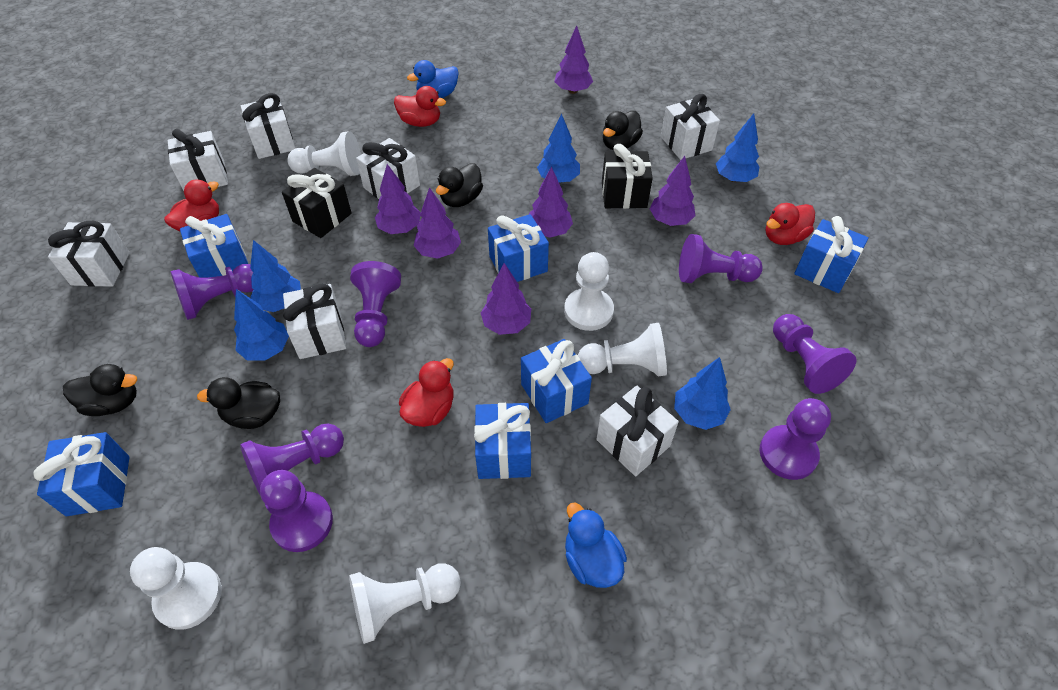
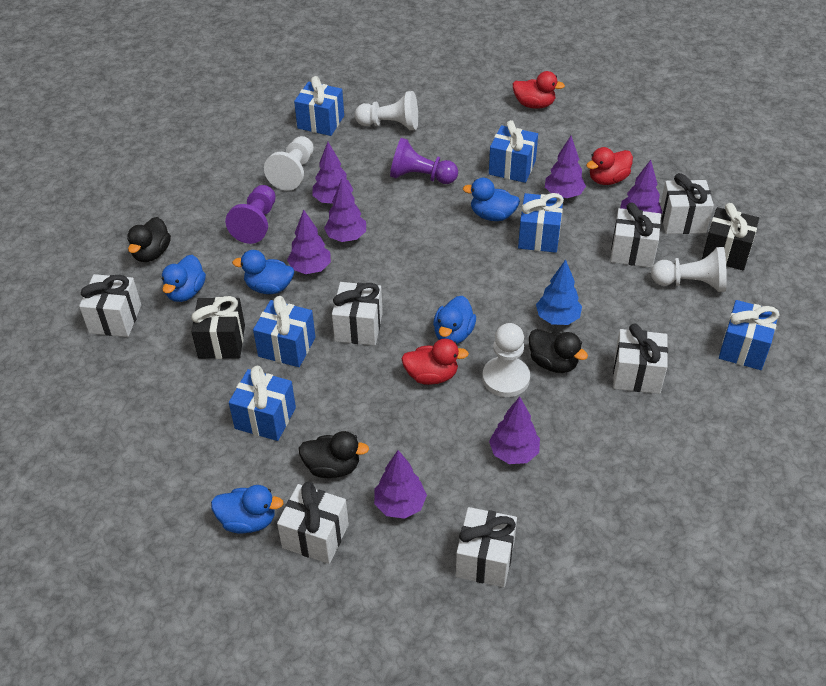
black duck: 4 -> 3
blue duck: 2 -> 5
blue tree: 5 -> 1
purple pawn: 7 -> 2
purple tree: 6 -> 7
red duck: 4 -> 3
white pawn: 5 -> 4

